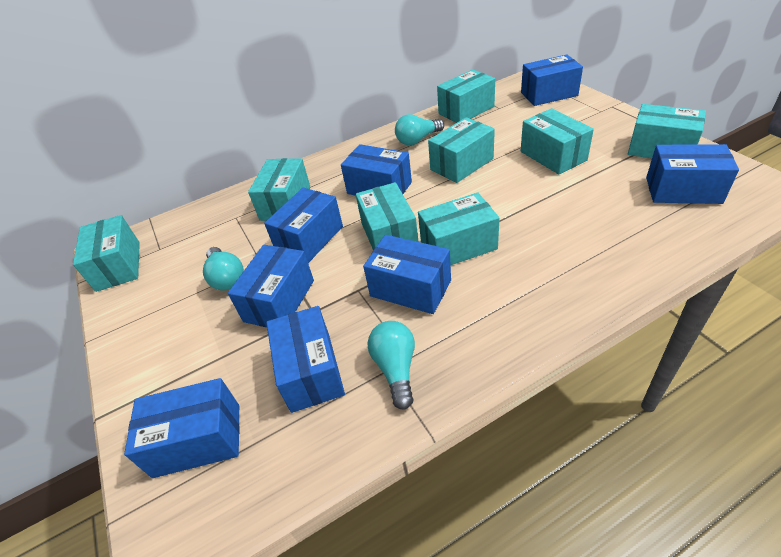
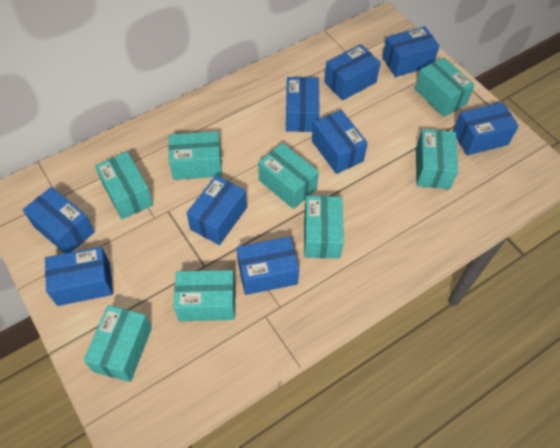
blue box: 8 -> 9
turquoise light bulb: 3 -> 0

